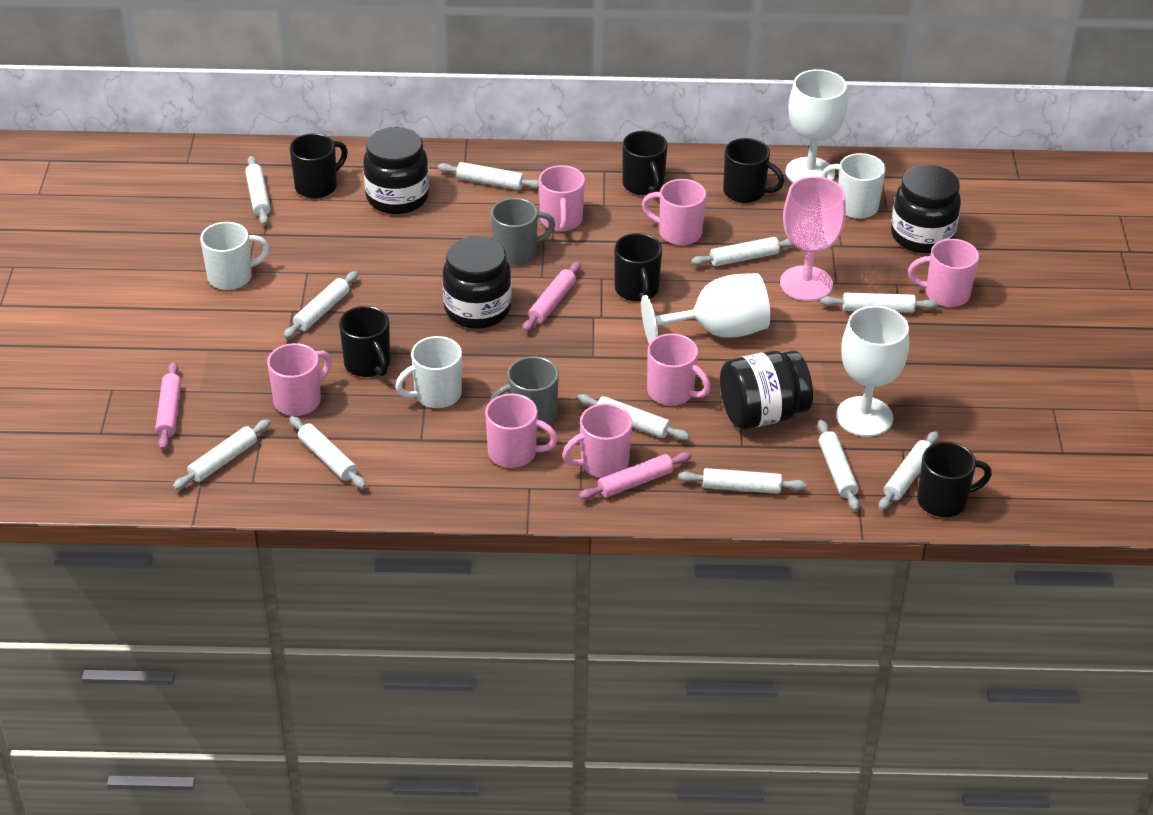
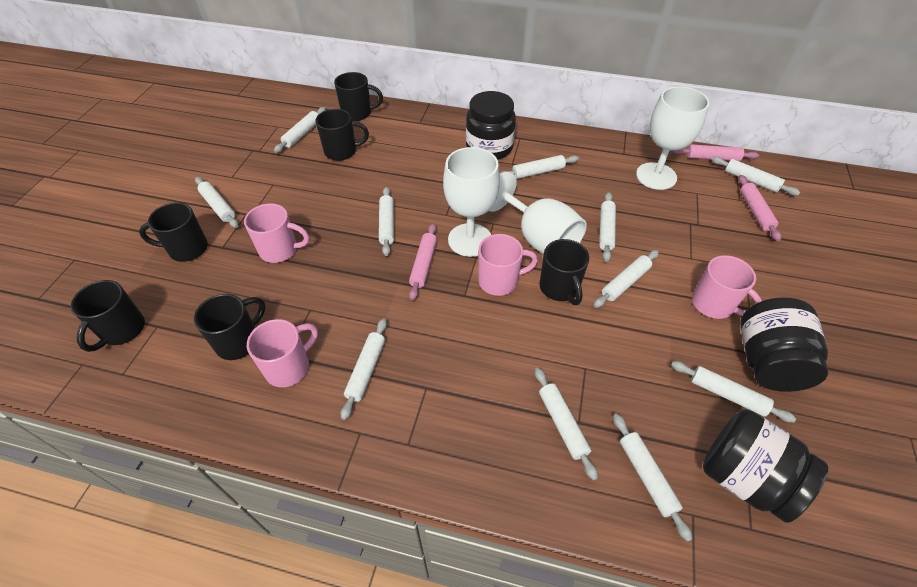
black jar: 4 -> 3
grey mug: 2 -> 0
pink goblet: 1 -> 0
pink mug: 7 -> 4
white mug: 3 -> 0

